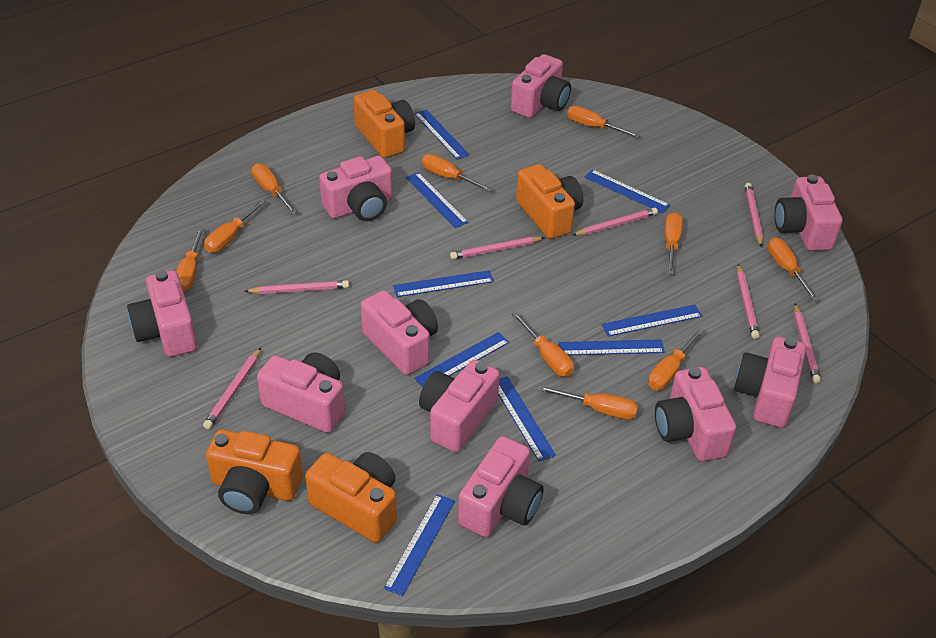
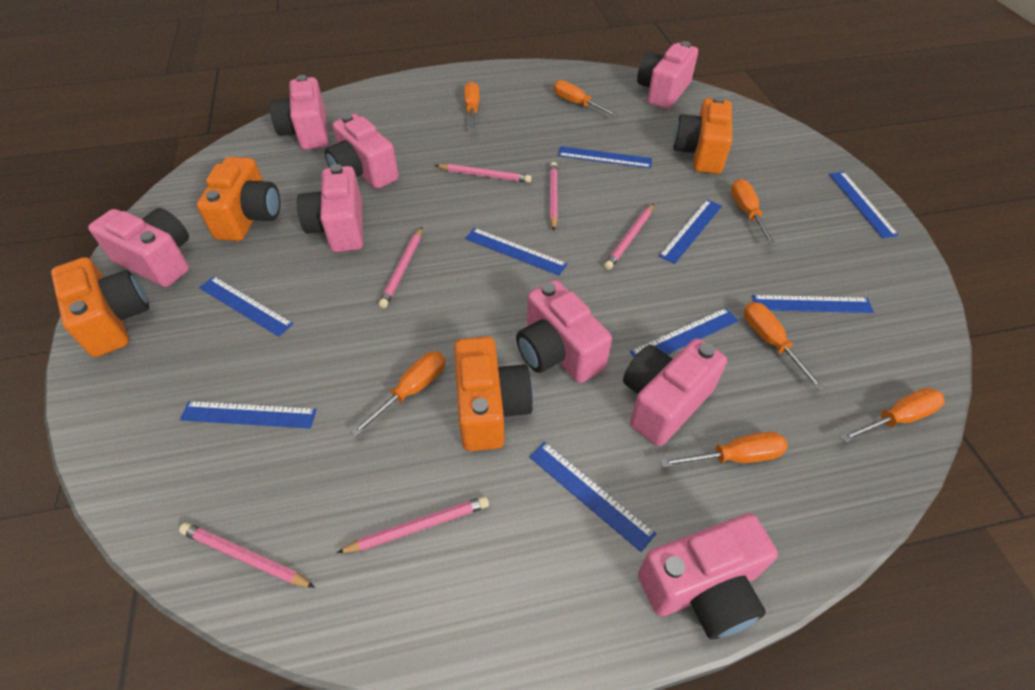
orange screwdriver: 10 -> 7
pink camera: 10 -> 8
pink pencil: 7 -> 6

